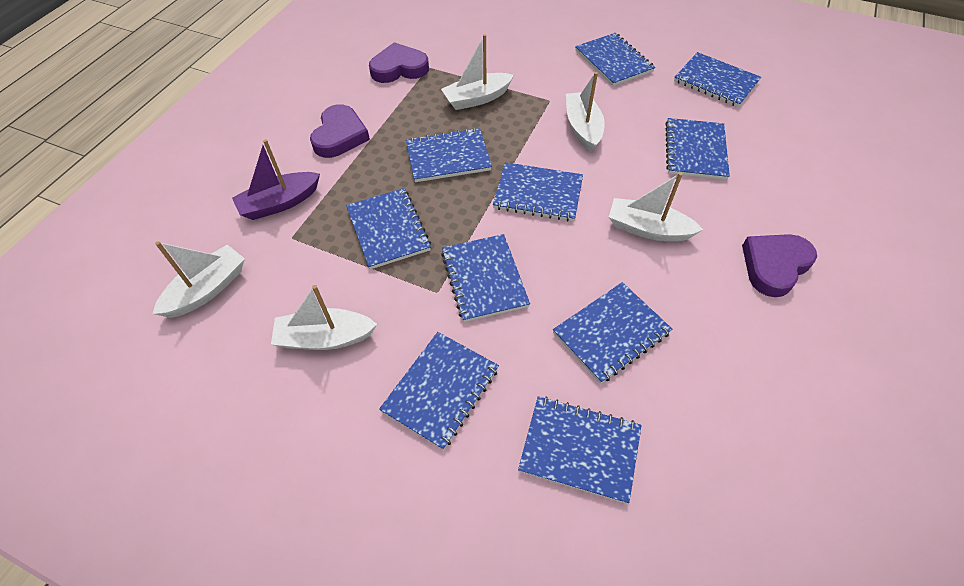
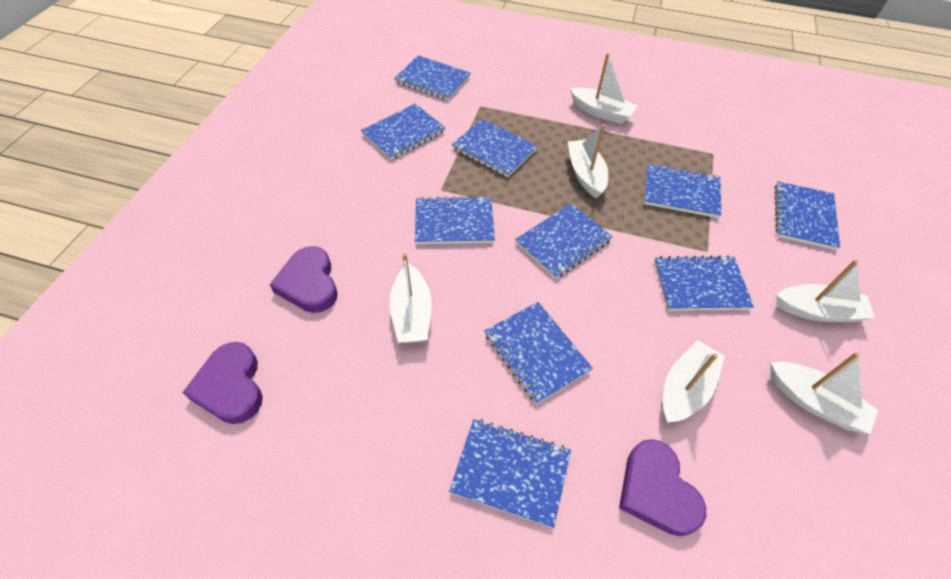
purple boat: 1 -> 0
white boat: 5 -> 6

